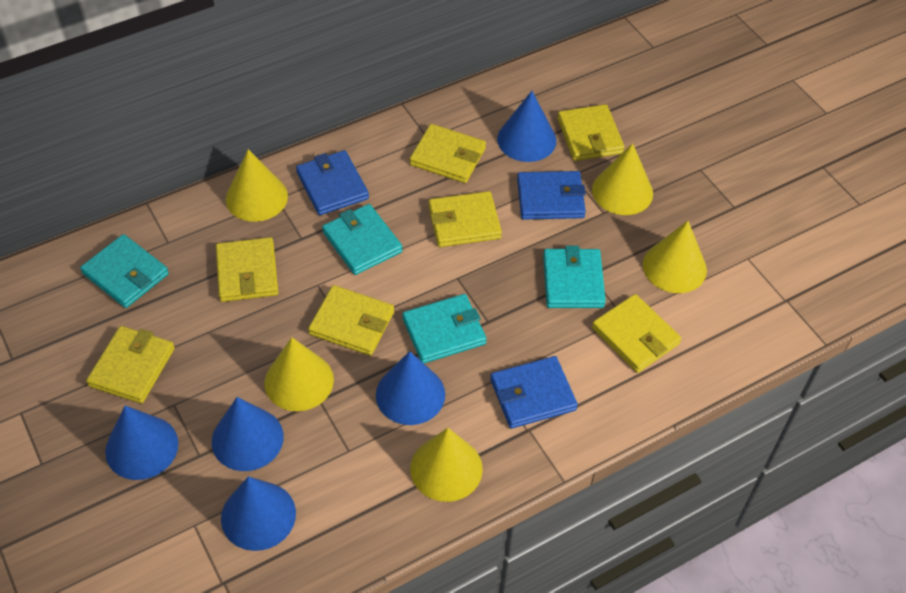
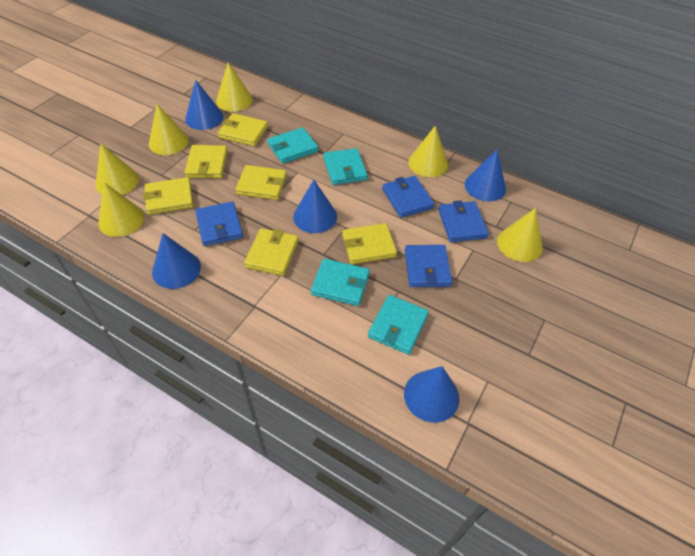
blue wallet: 3 -> 4
yellow cone: 5 -> 6
yellow wallet: 7 -> 6

